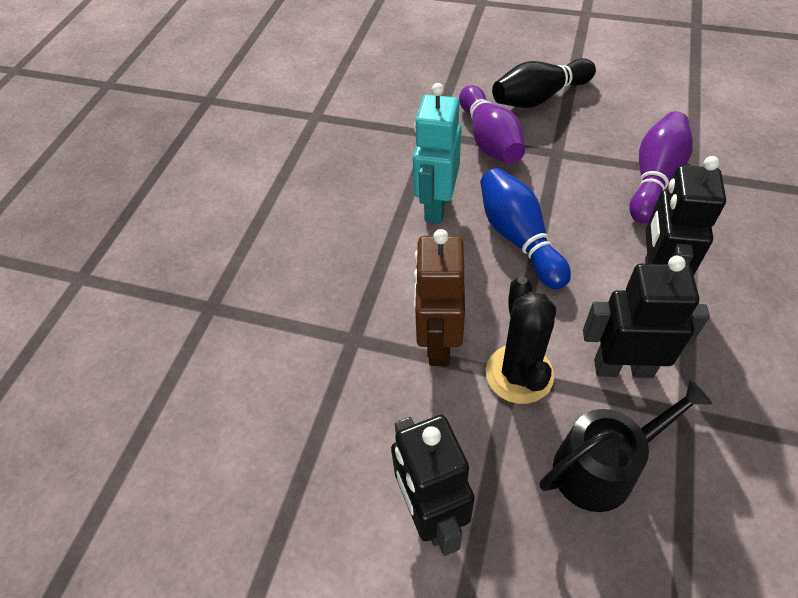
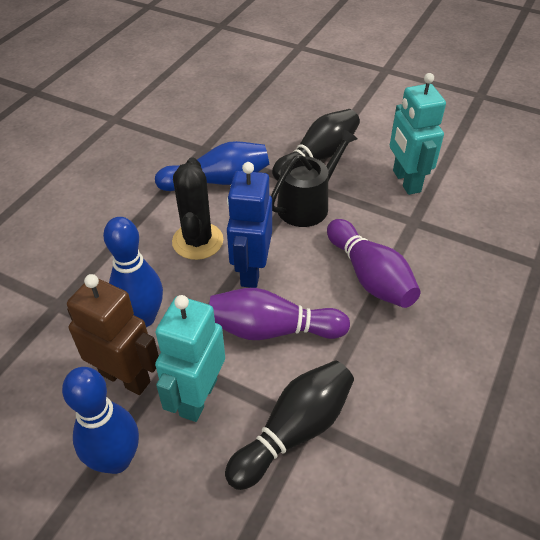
black bowling pin: 1 -> 2
black robot: 3 -> 0
blue bowling pin: 1 -> 3
blue robot: 0 -> 1
turquoise robot: 1 -> 2

